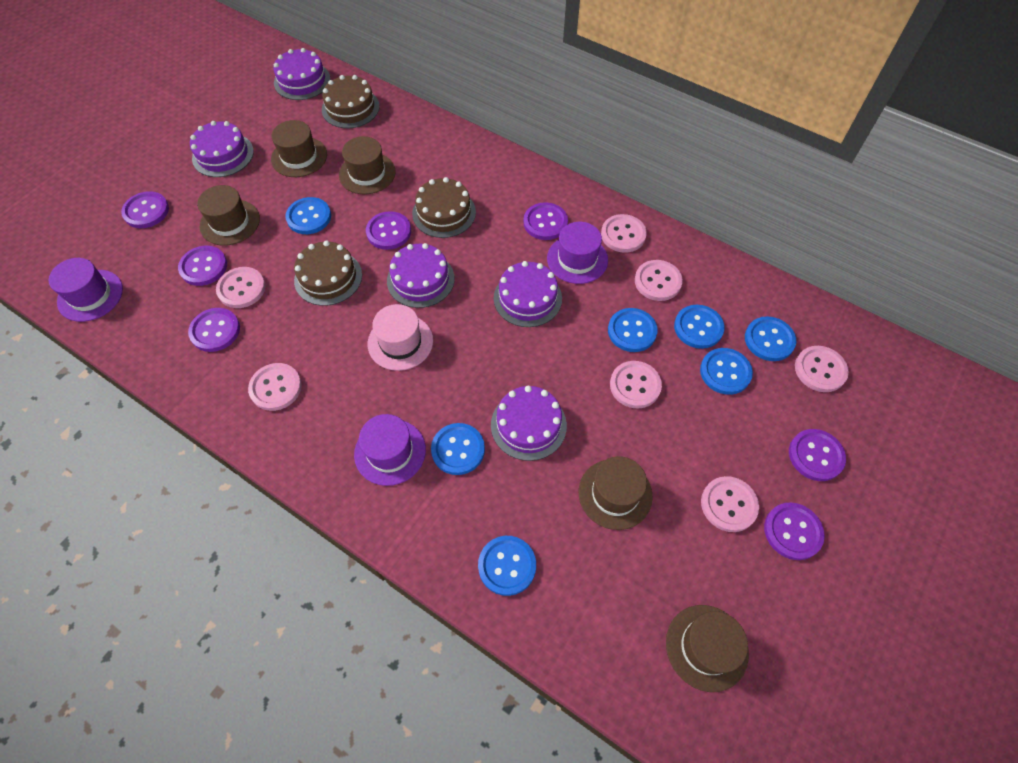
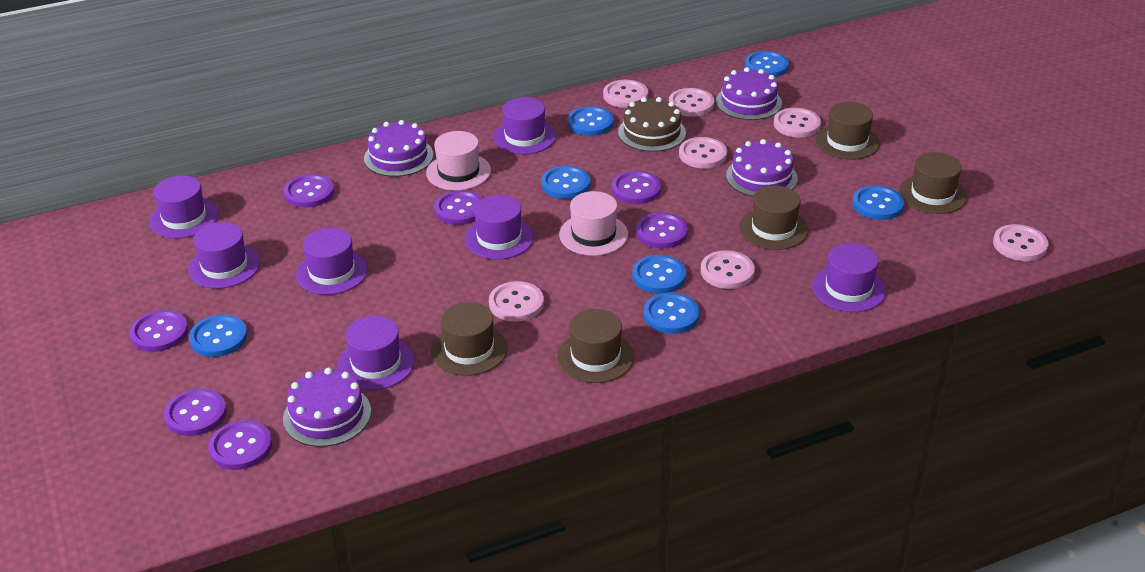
brown cake: 3 -> 1
pink hat: 1 -> 2
purple cake: 5 -> 4
purple hat: 3 -> 7

